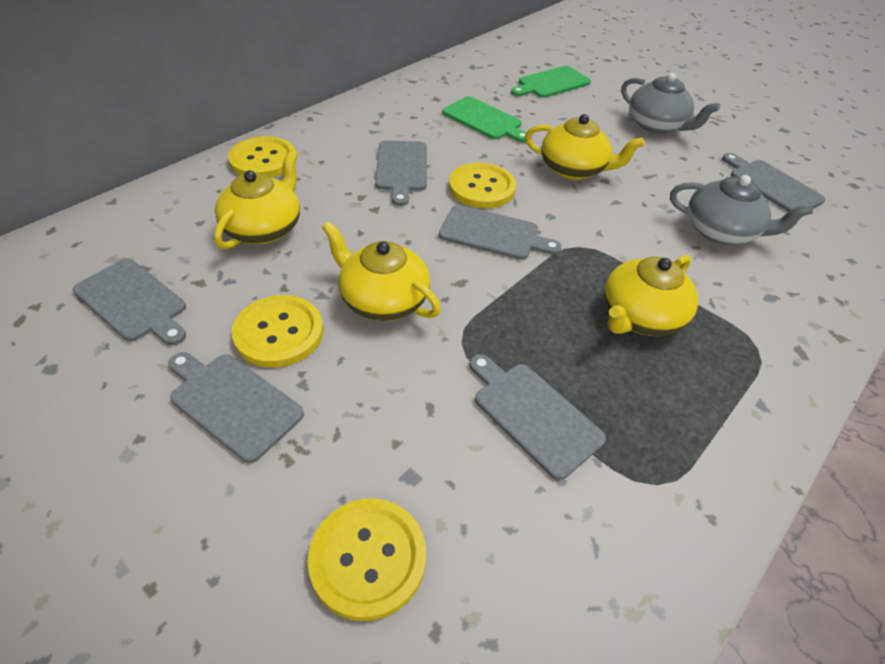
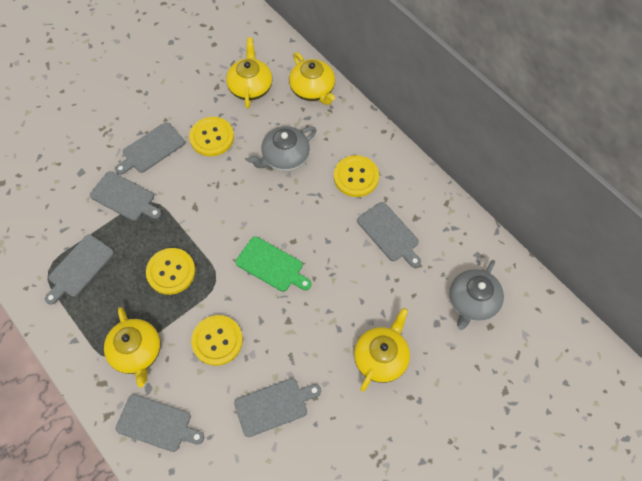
green cutting board: 2 -> 1

